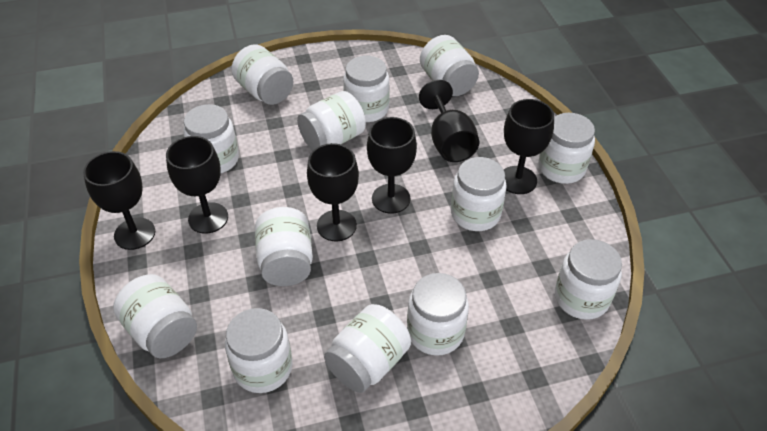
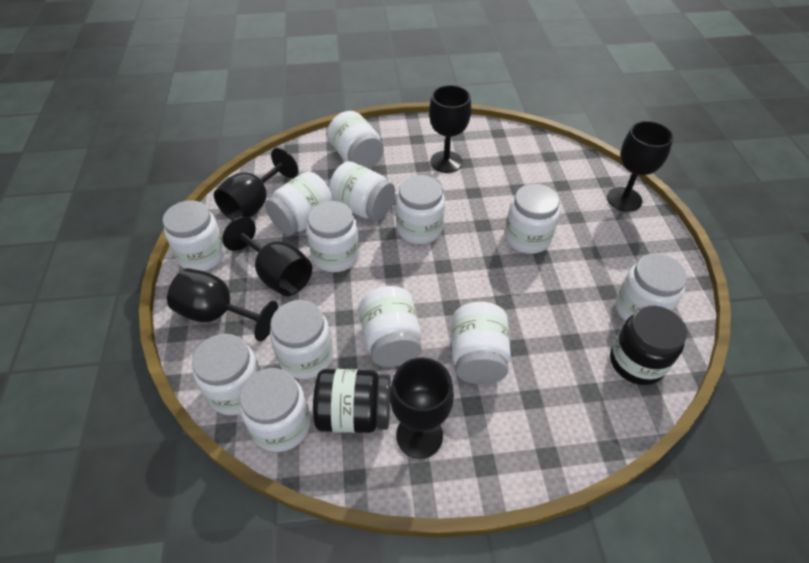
black jar: 0 -> 2

